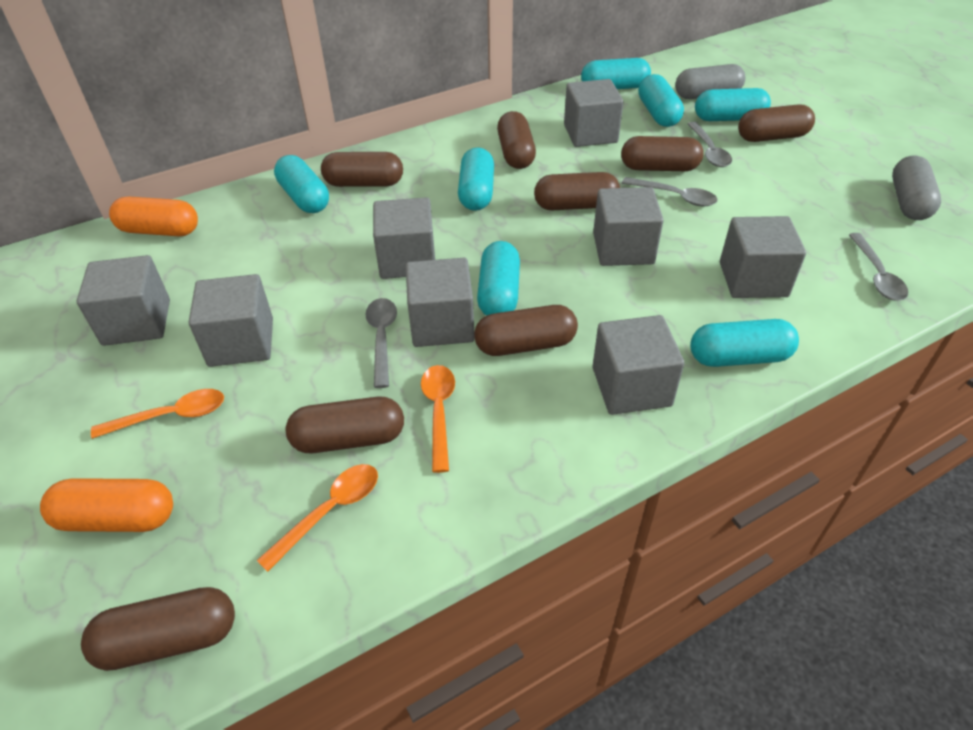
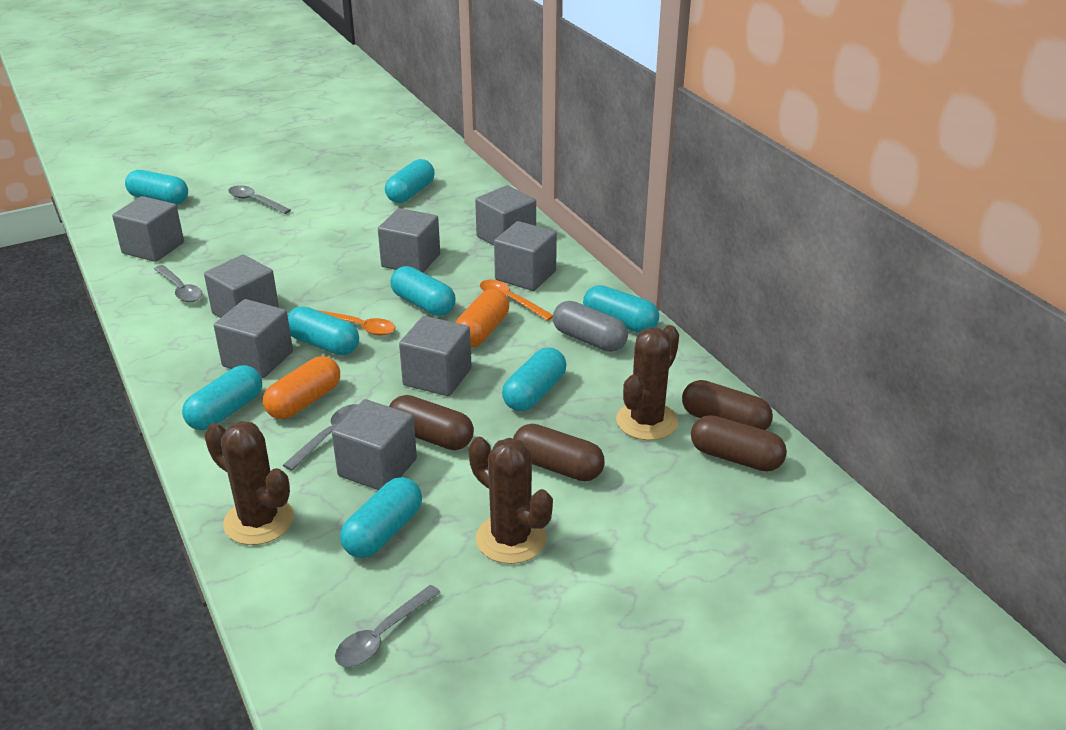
brown cactus: 0 -> 3
brown capsule: 8 -> 4
grey capsule: 2 -> 1
orange spoon: 3 -> 2
turquoise capsule: 7 -> 8

